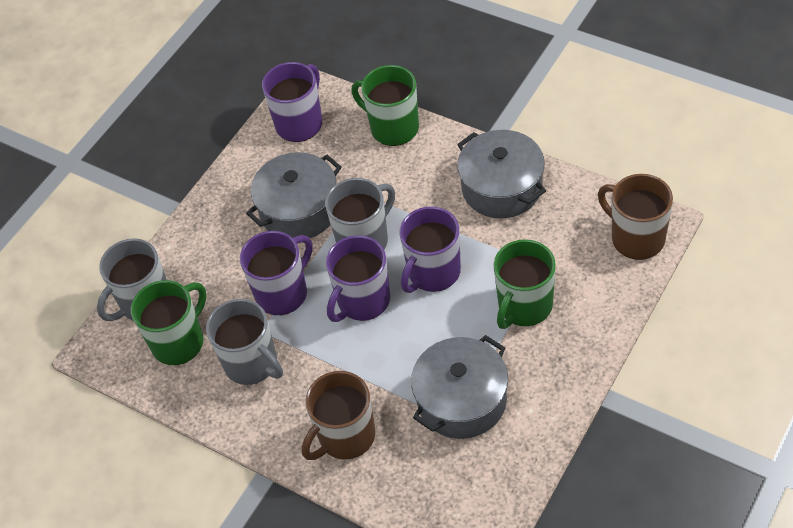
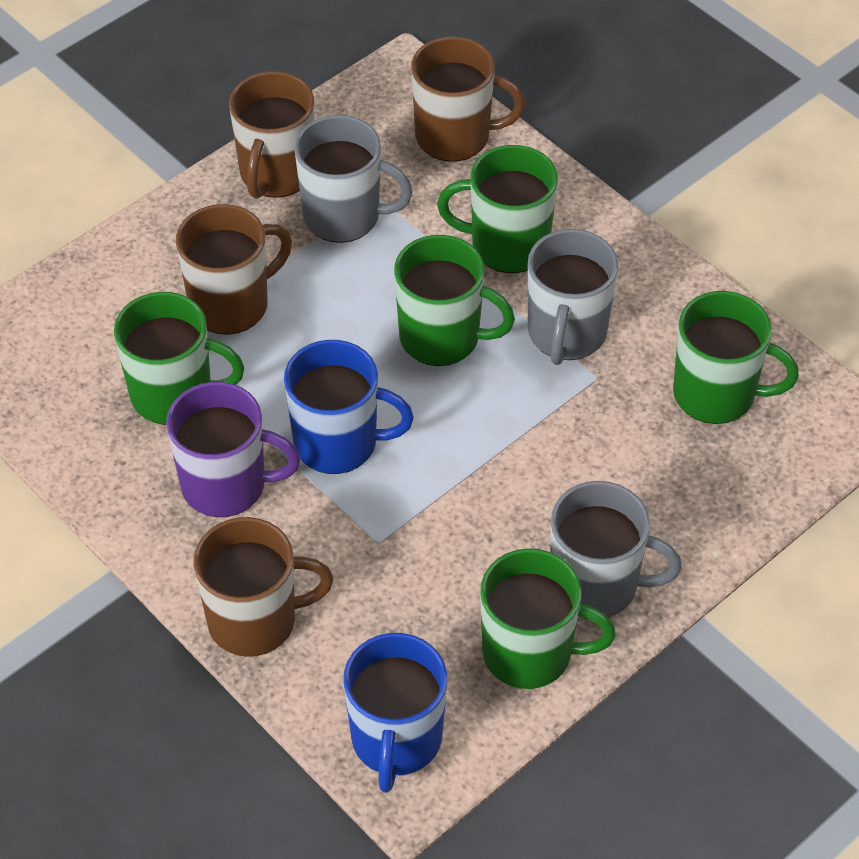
blue mug: 0 -> 2
brown mug: 2 -> 4
green mug: 3 -> 5
grey pot: 3 -> 0
purple mug: 4 -> 1

